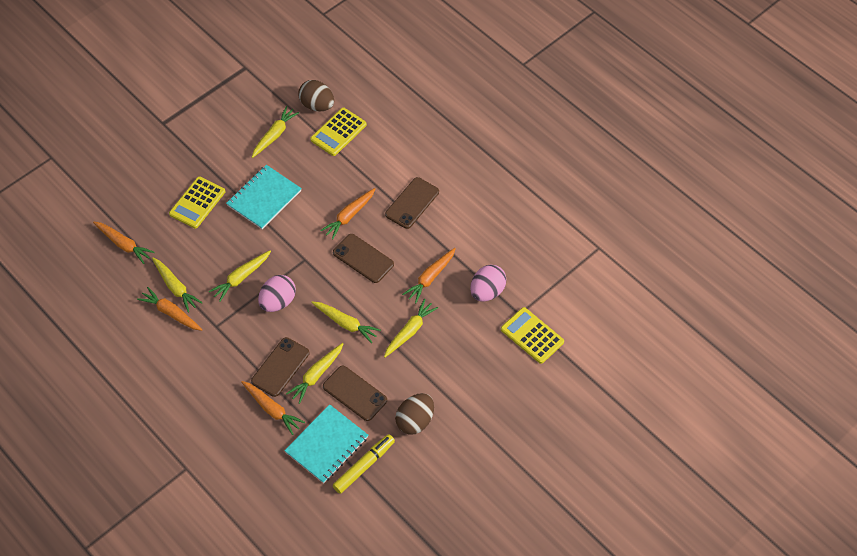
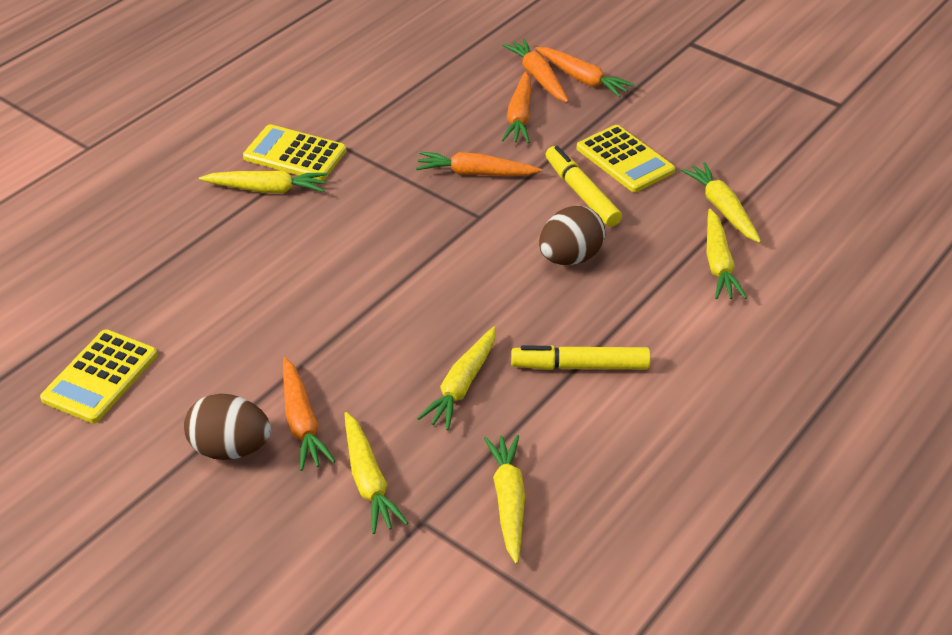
brown phone: 4 -> 0
pink egg: 2 -> 0
turquoise notebook: 2 -> 0
yellow marker: 1 -> 2

